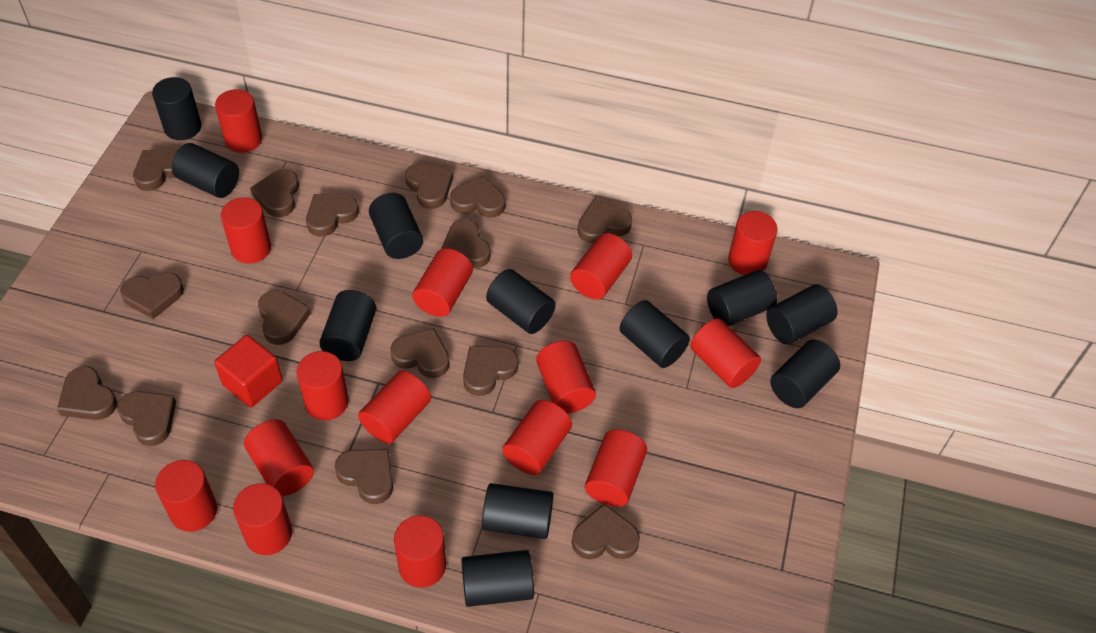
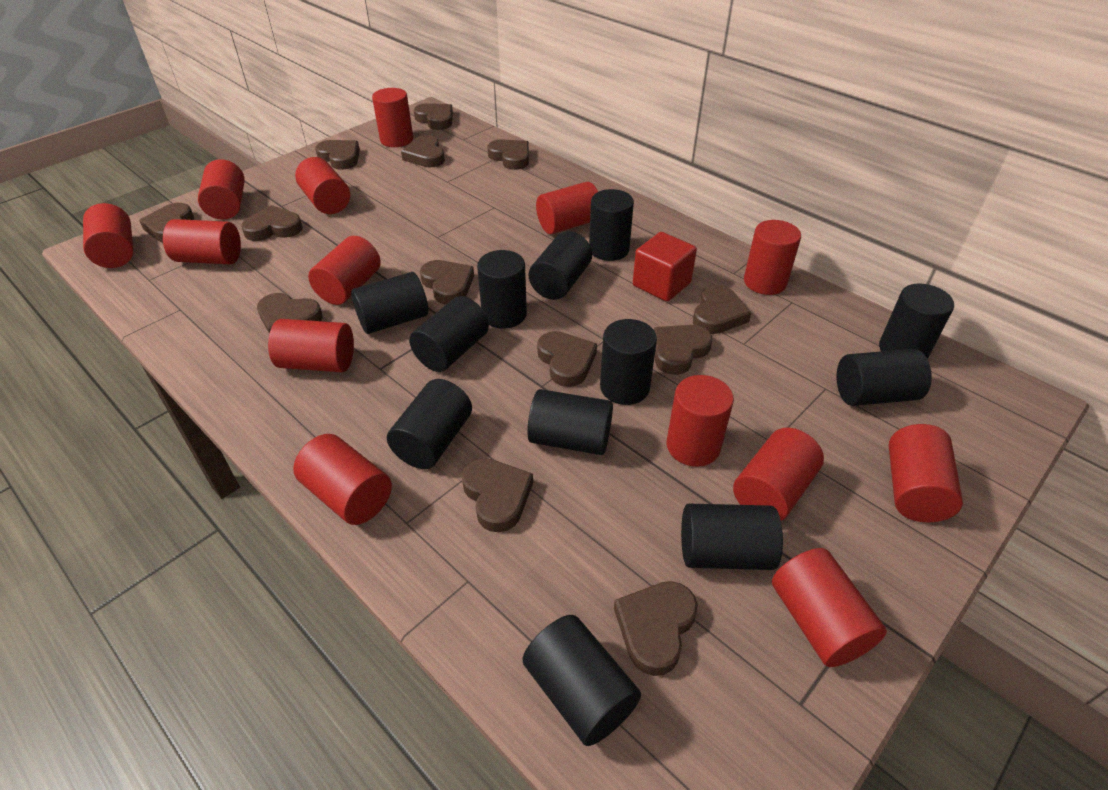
black cylinder: 11 -> 12
brown heart: 15 -> 13
red cylinder: 15 -> 14

